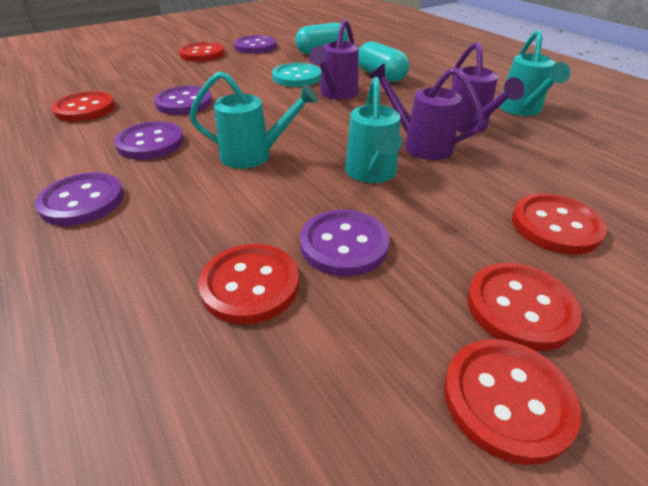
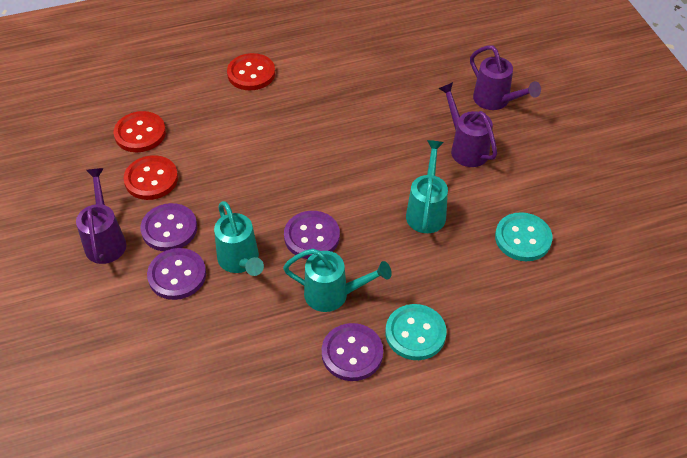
purple button: 5 -> 4
red button: 6 -> 3
turquoise button: 1 -> 2
turquoise capsule: 2 -> 0

